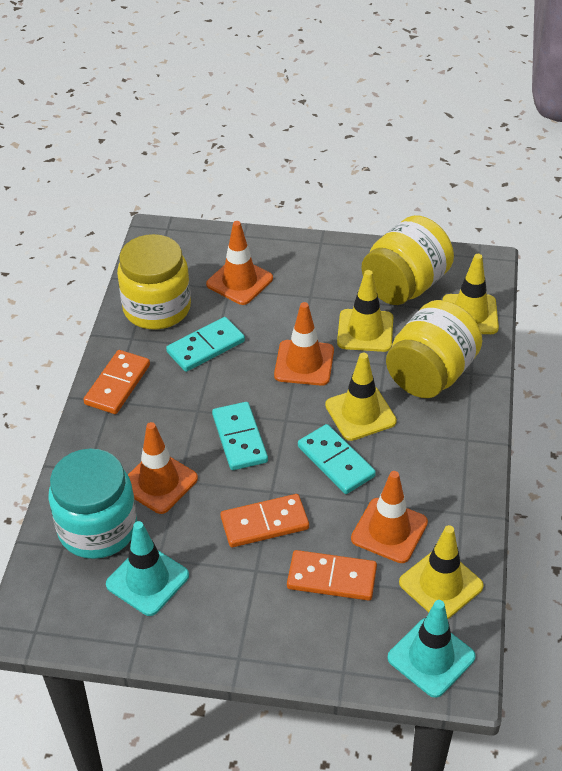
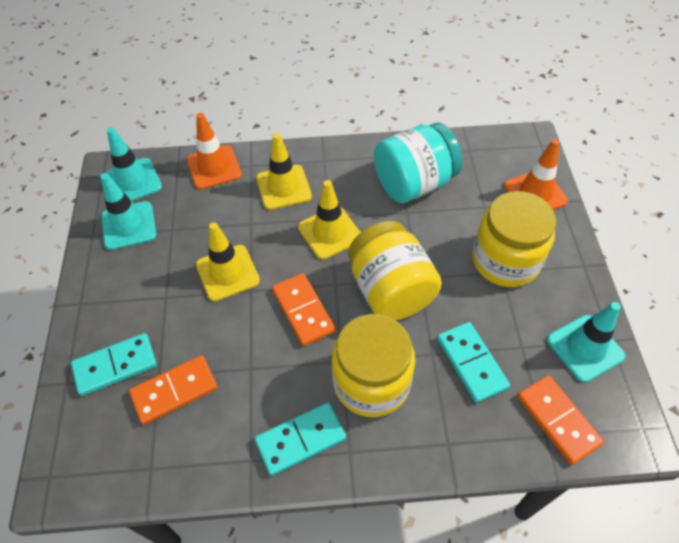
orange traffic cone: 4 -> 2
turquoise traffic cone: 2 -> 3
yellow traffic cone: 4 -> 3

